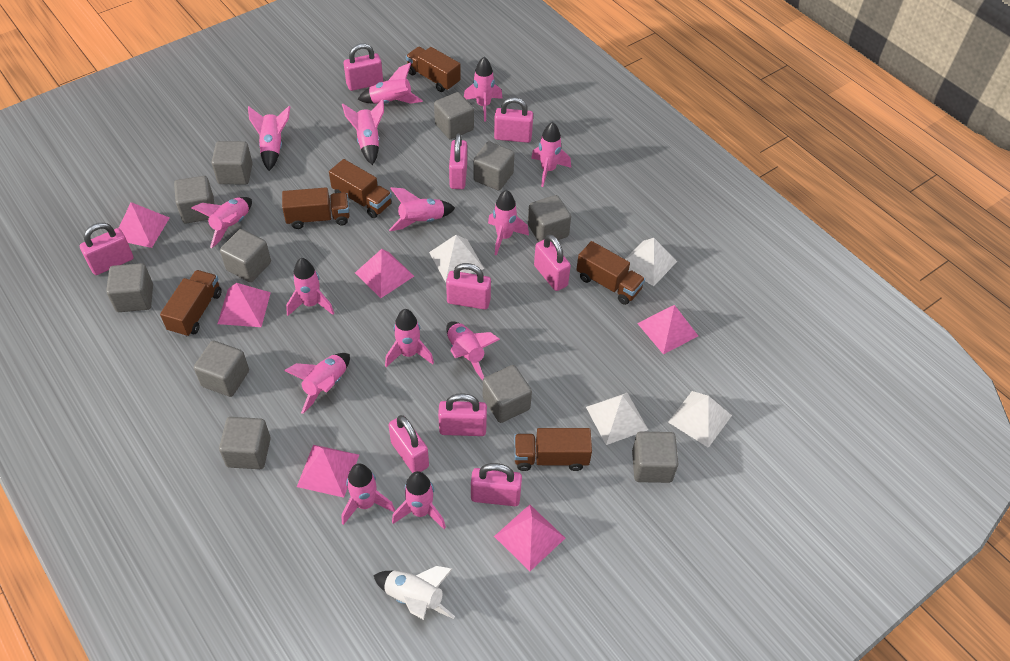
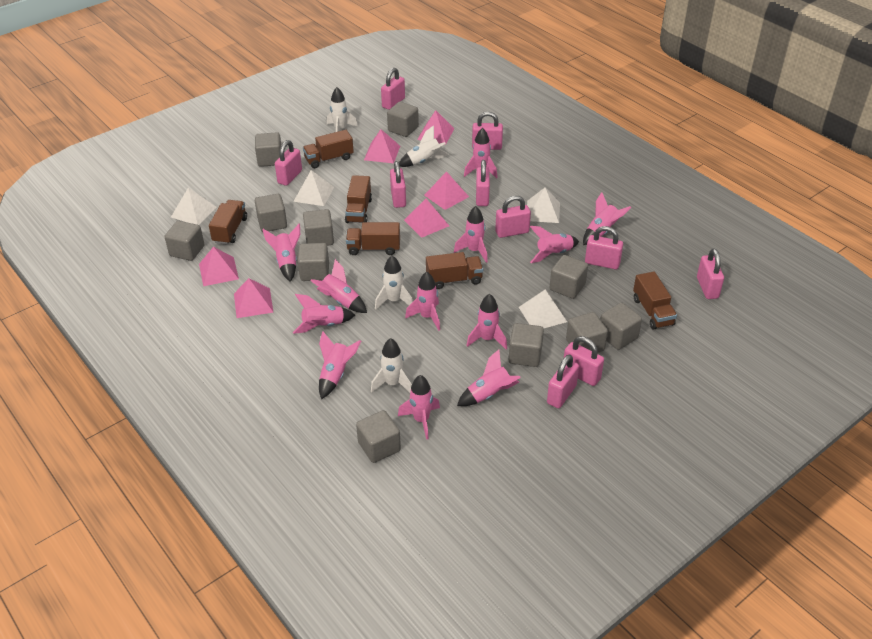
pink padlock: 9 -> 10
pink rocket: 14 -> 12
white rocket: 1 -> 4

